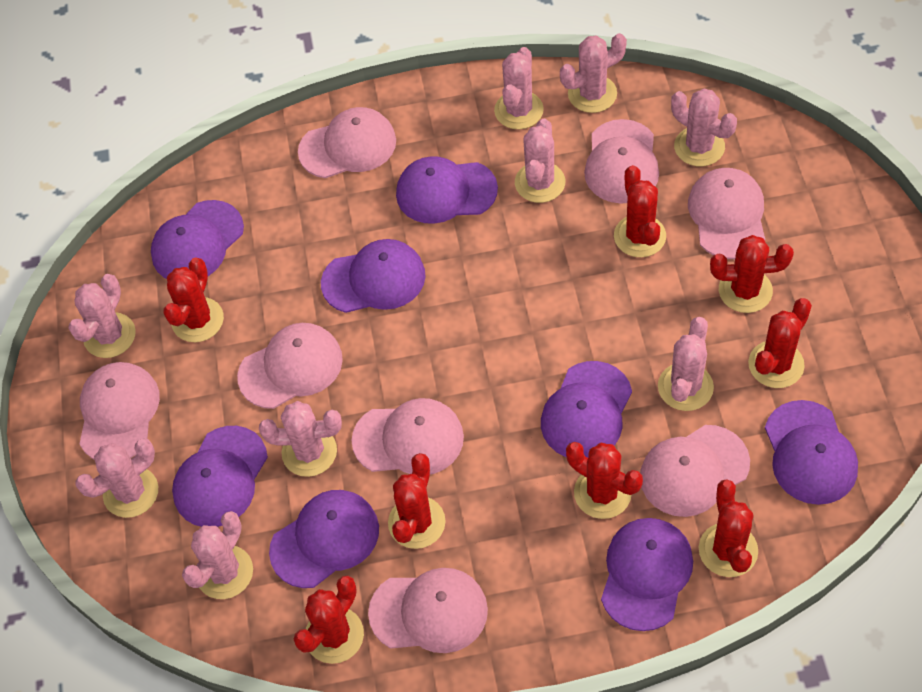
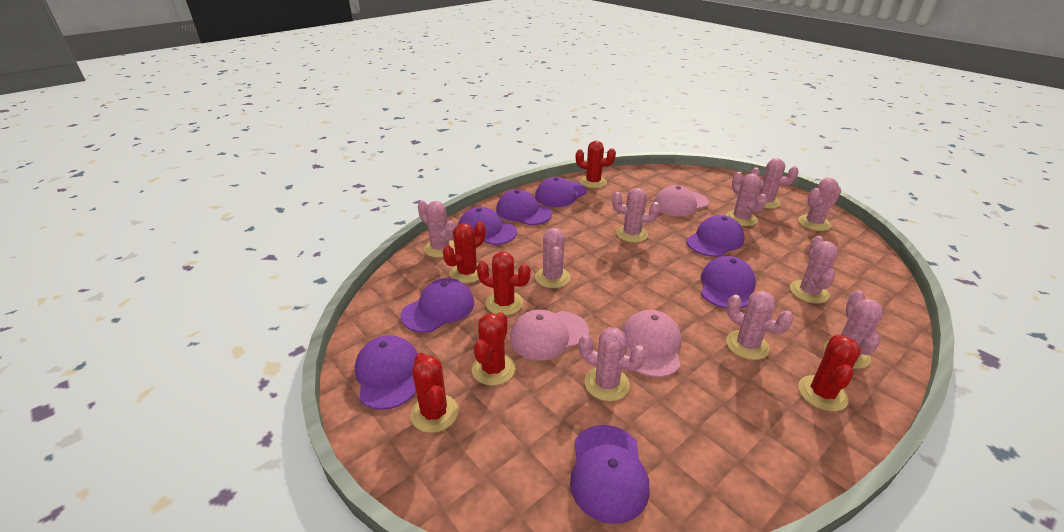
pink cactus: 9 -> 10
pink cap: 8 -> 3
red cactus: 8 -> 6

